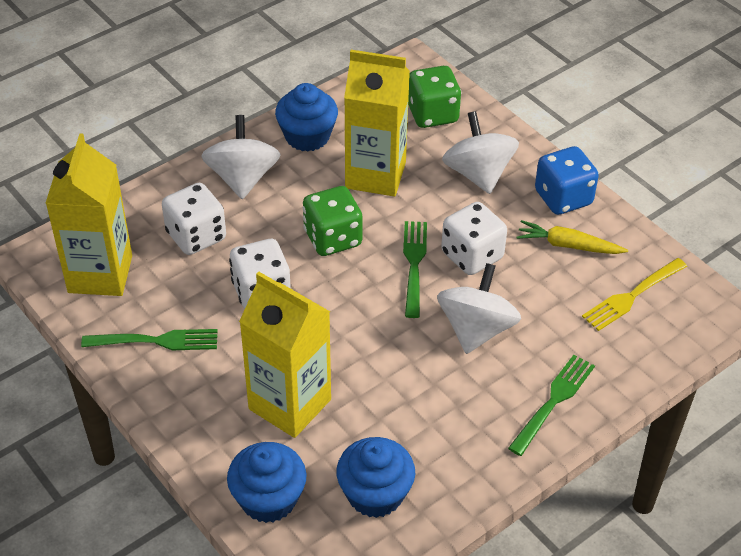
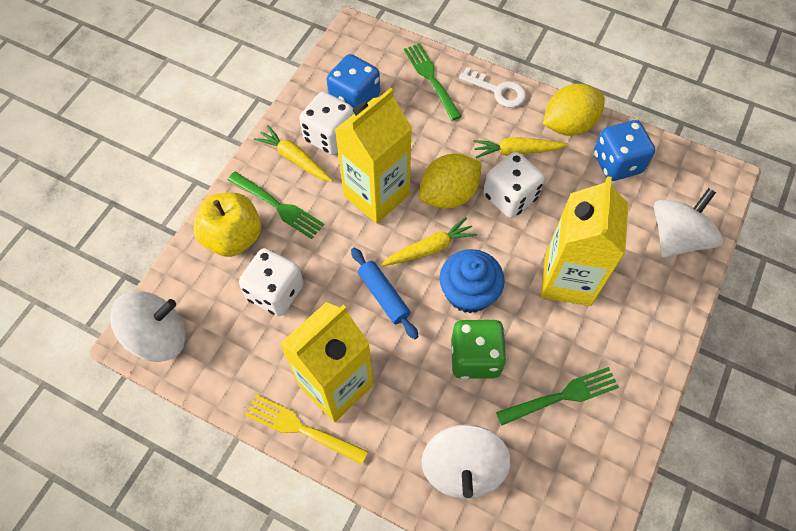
blue cupcake: 3 -> 1
blue dice: 1 -> 2
blue rolling pin: 0 -> 1
green dice: 2 -> 1
white key: 0 -> 1
yellow apple: 0 -> 1
yellow carrot: 1 -> 3
yellow lemon: 0 -> 2

